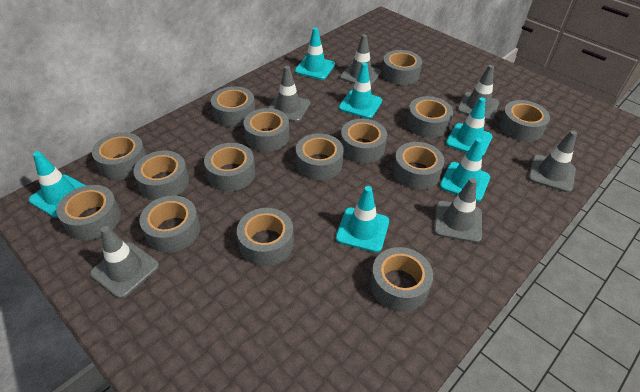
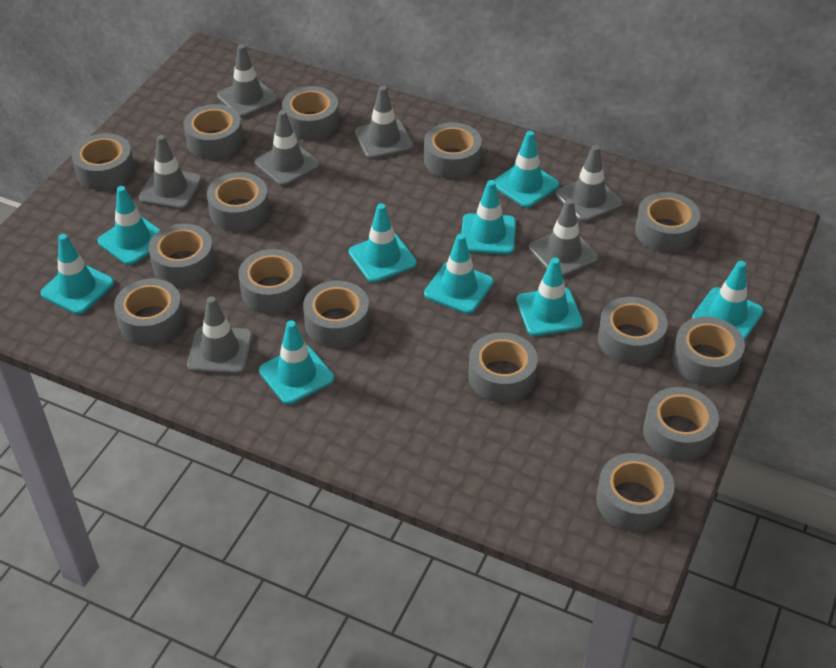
grey traffic cone: 6 -> 7
turquoise traffic cone: 6 -> 9

